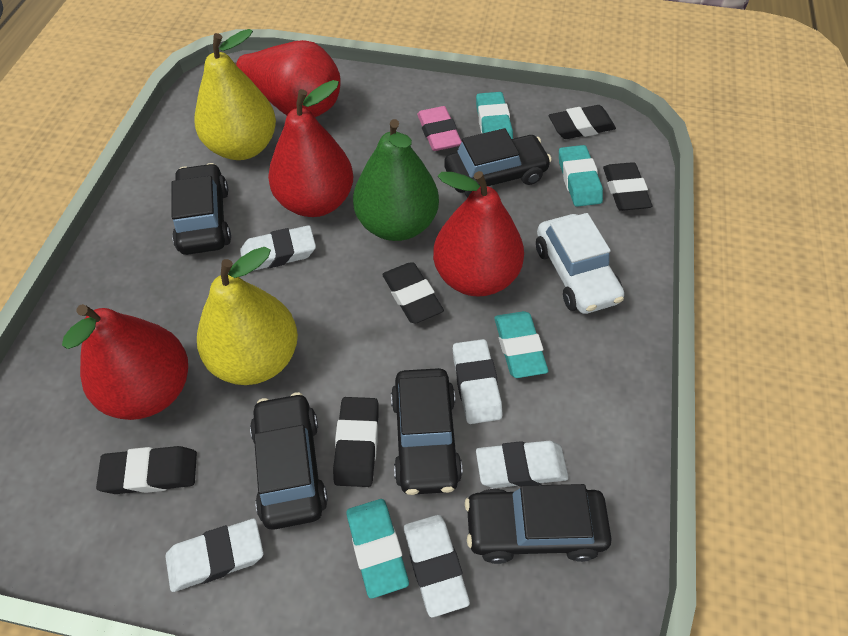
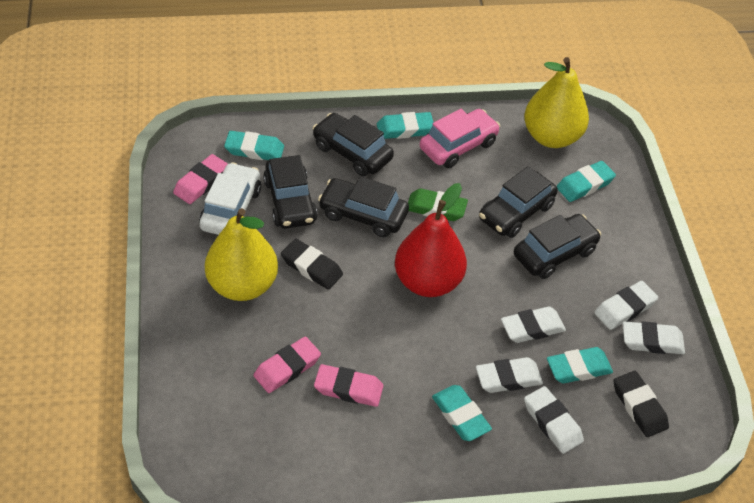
black eraser: 5 -> 2
green eraser: 0 -> 1
green pear: 1 -> 0
pink car: 0 -> 1
pink eraser: 1 -> 3
red pear: 4 -> 1
turquoise eraser: 4 -> 5

